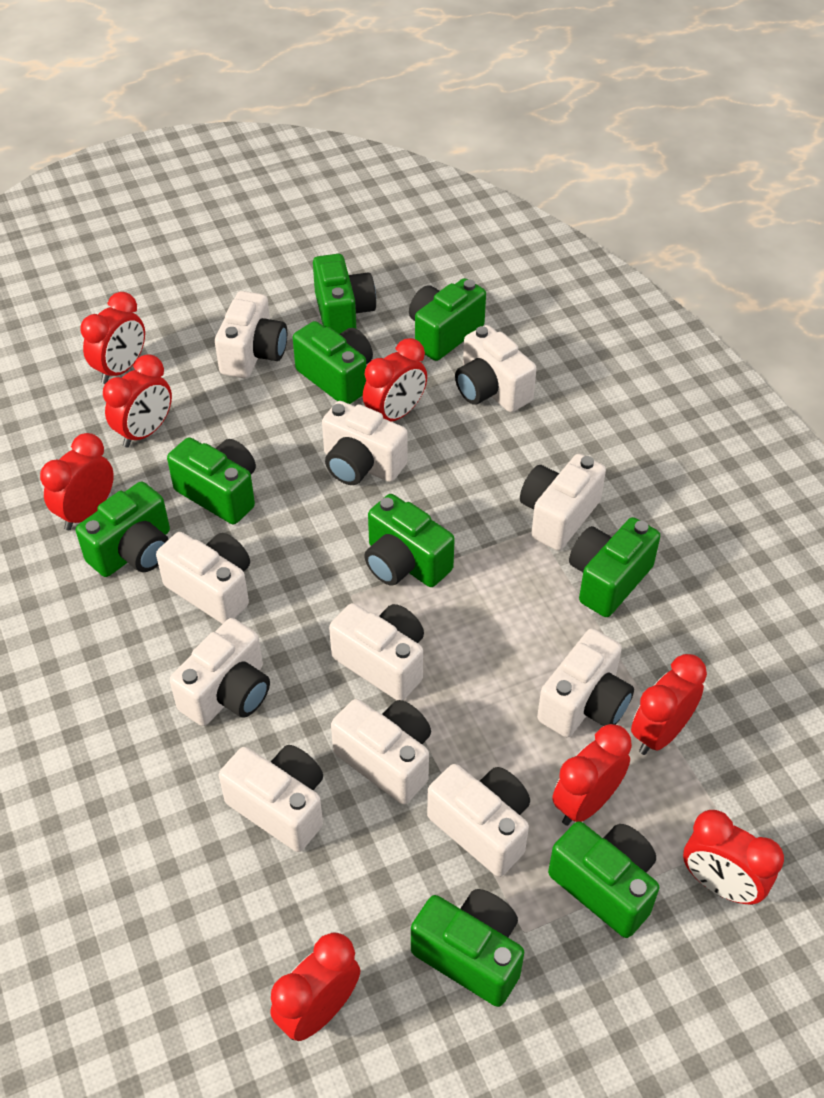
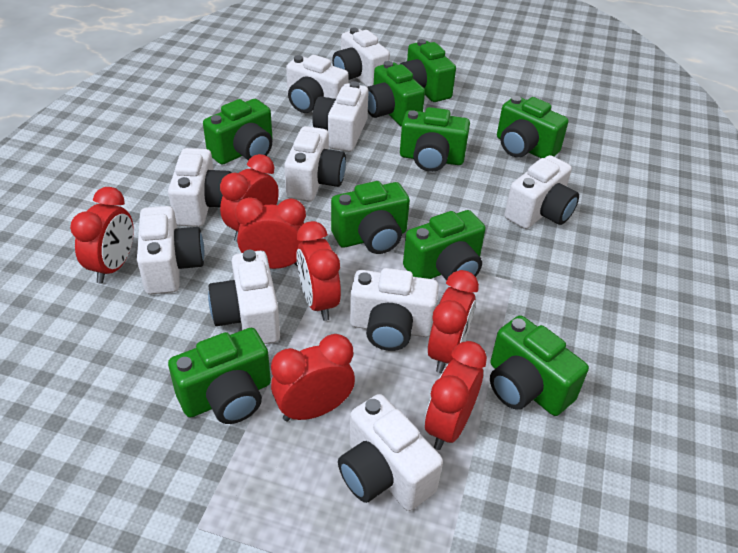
red clock: 8 -> 7
white camera: 11 -> 10

